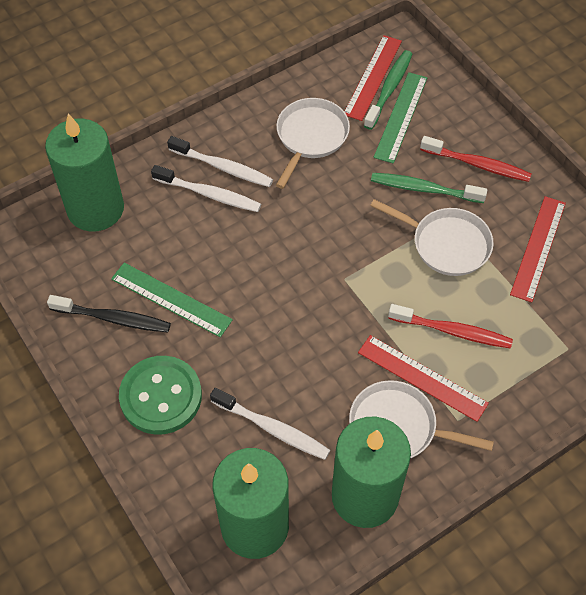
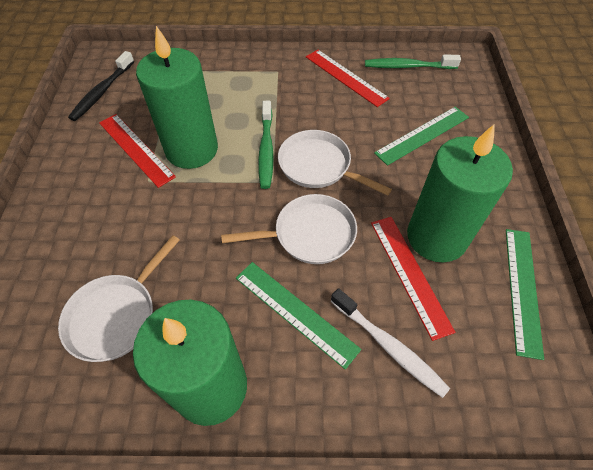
green button: 1 -> 0
green ruler: 2 -> 3
red toothbrush: 2 -> 0
white toothbrush: 3 -> 1

